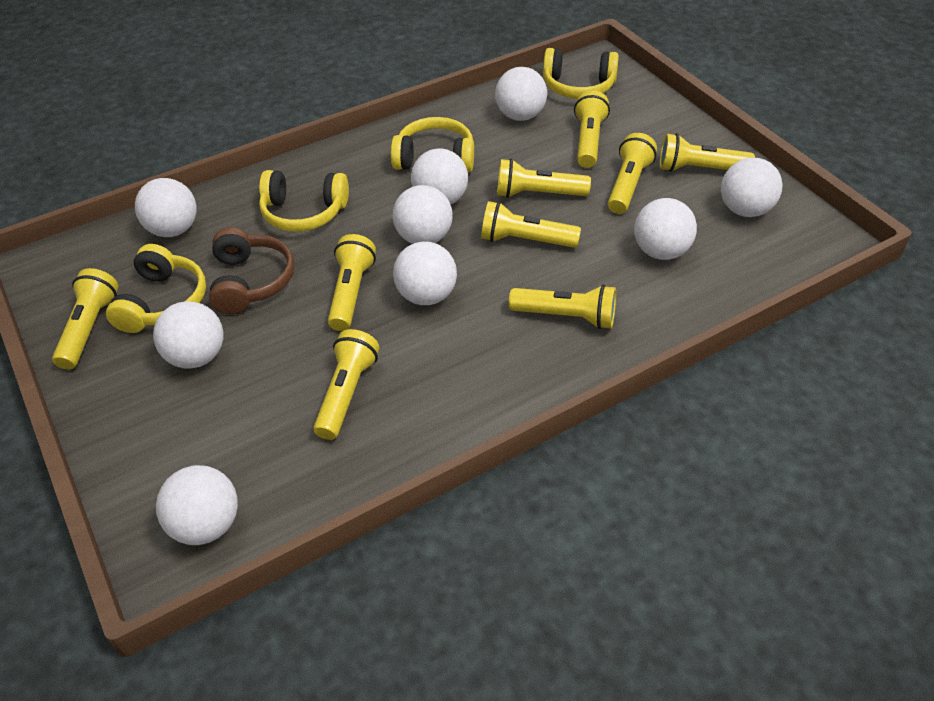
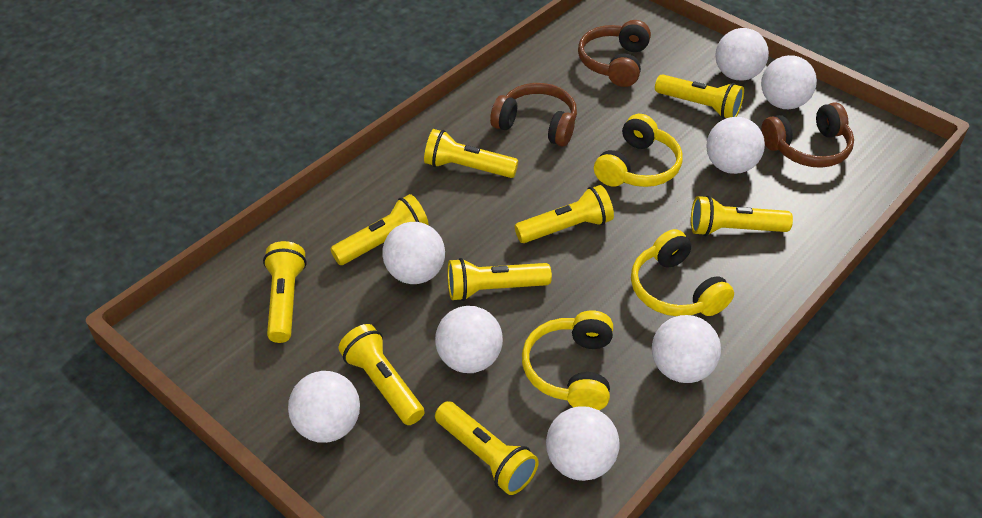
brown headphones: 1 -> 3
white ball: 9 -> 8
yellow headphones: 4 -> 3

